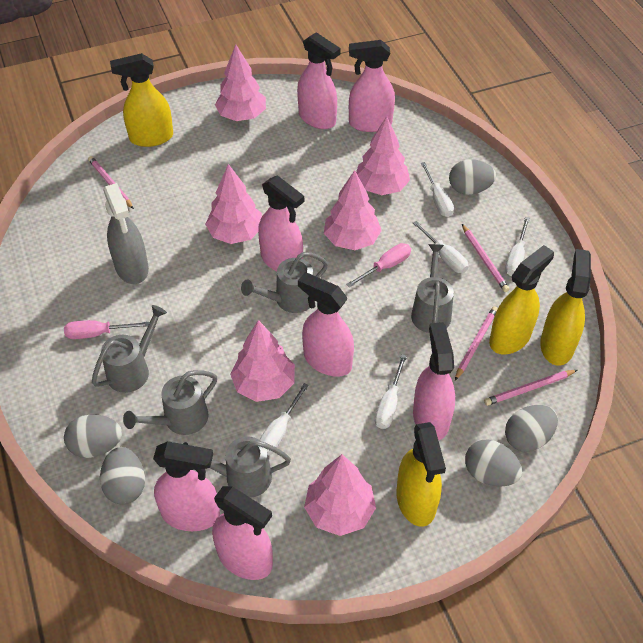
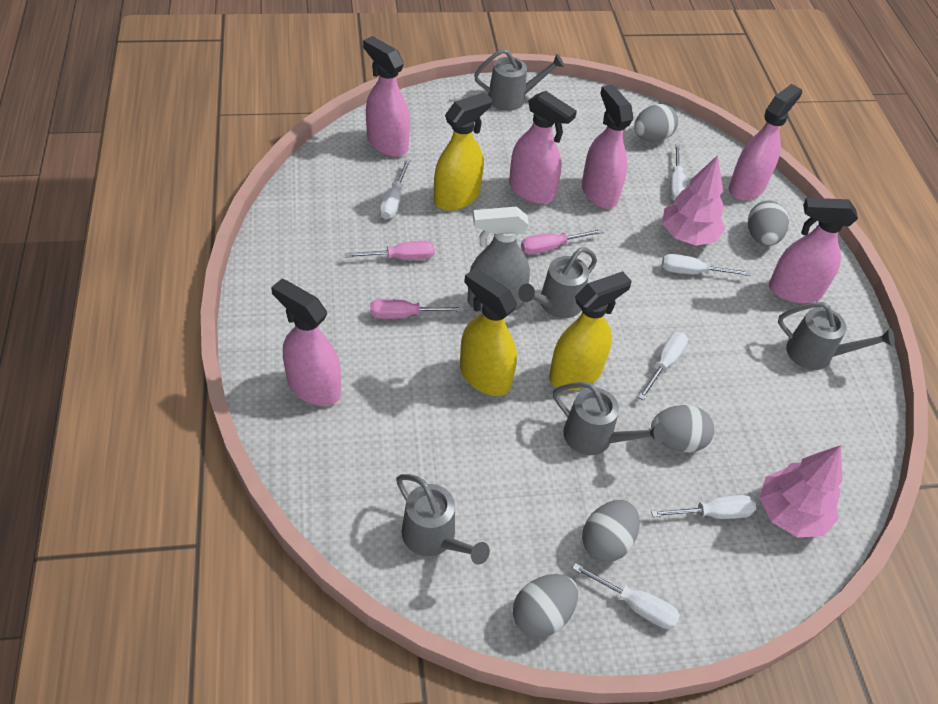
pink pencil: 4 -> 0
pink screwdriver: 2 -> 3
pink spray bottle: 7 -> 6
pink tree: 6 -> 2
white screwdriver: 5 -> 6
yellow spray bottle: 4 -> 3

